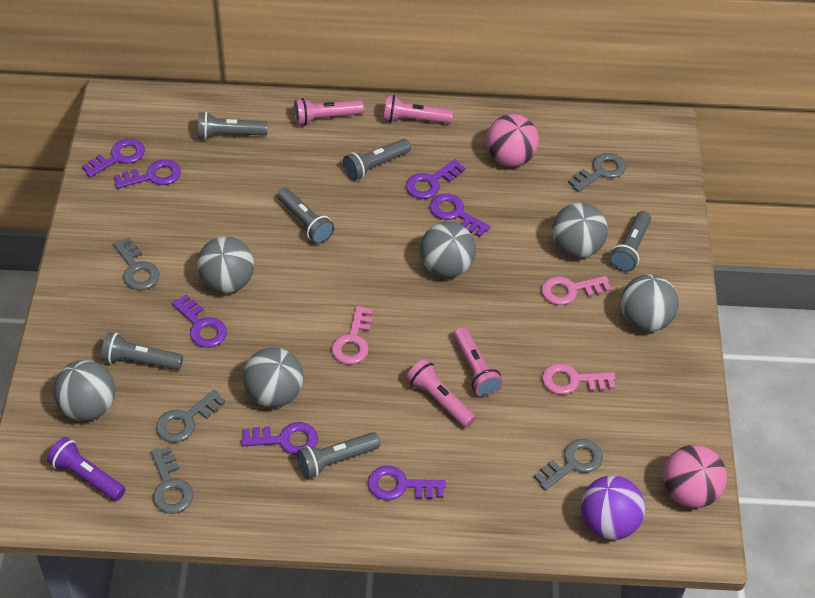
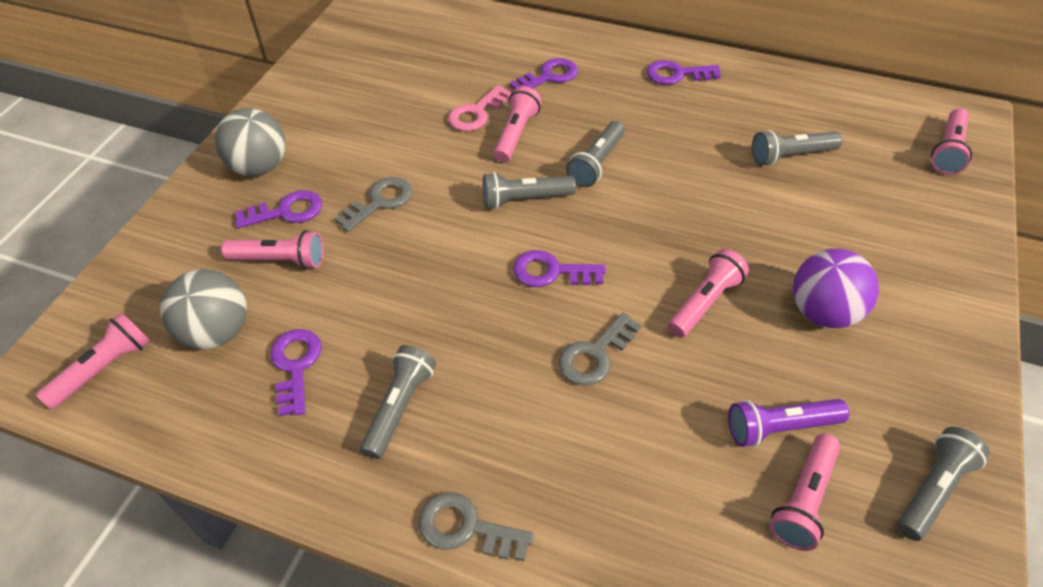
grey ball: 6 -> 2
grey flashlight: 6 -> 5
grey key: 5 -> 3
pink ball: 2 -> 0
pink flashlight: 4 -> 6
pink key: 3 -> 1
purple key: 7 -> 5

